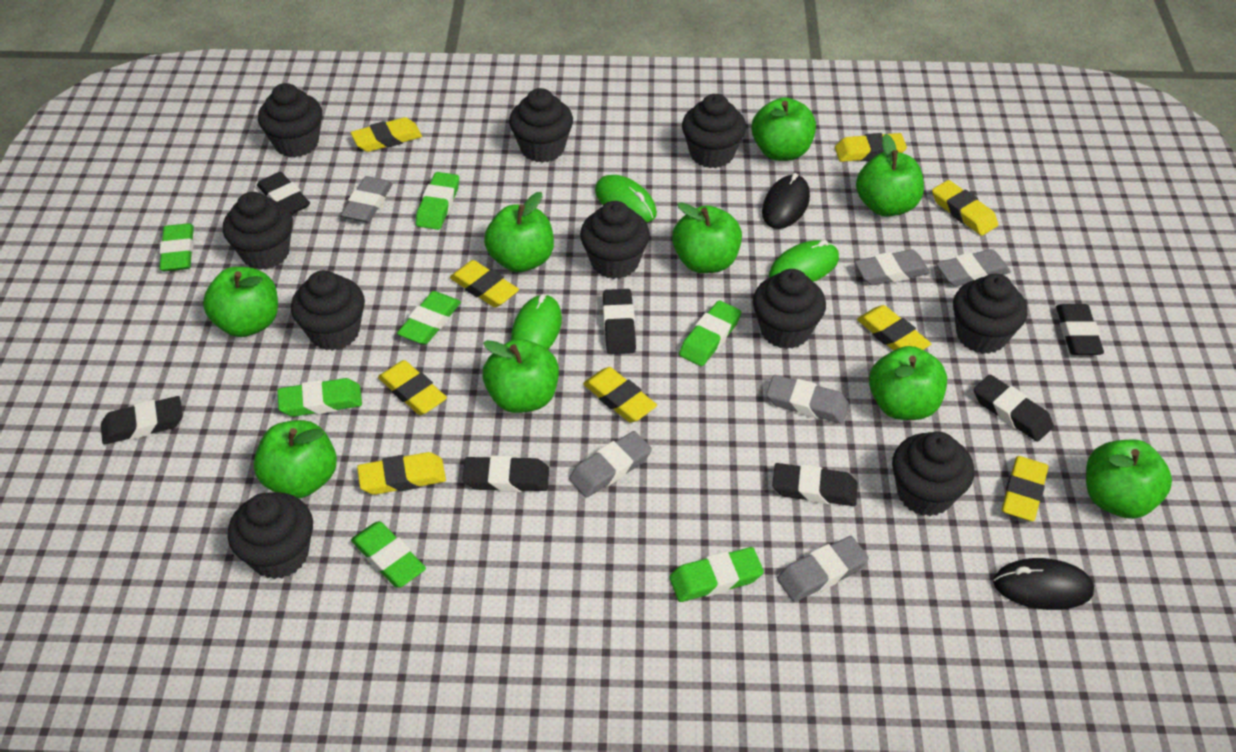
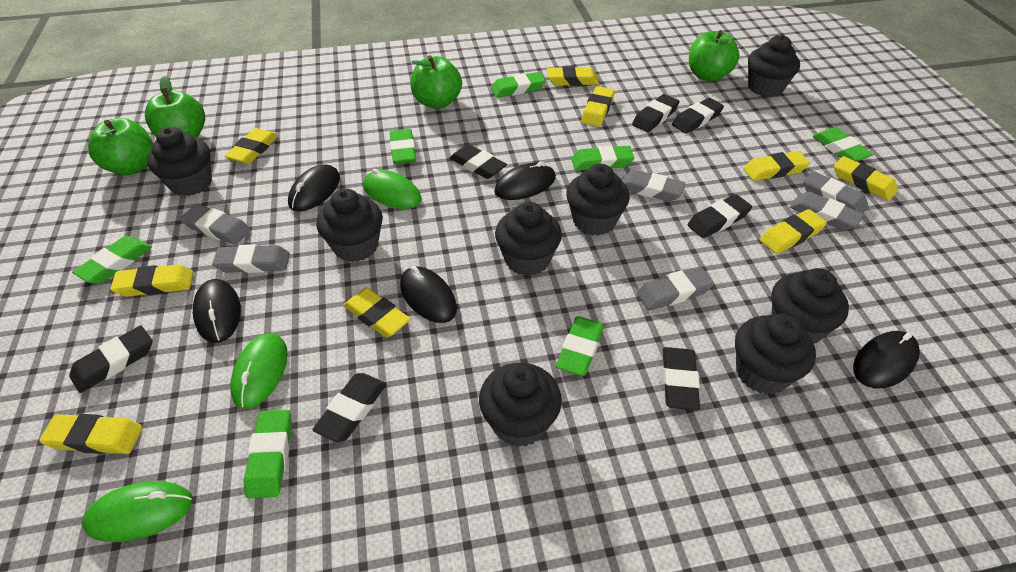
black cupcake: 10 -> 8
black mouse: 2 -> 5
green apple: 9 -> 4

